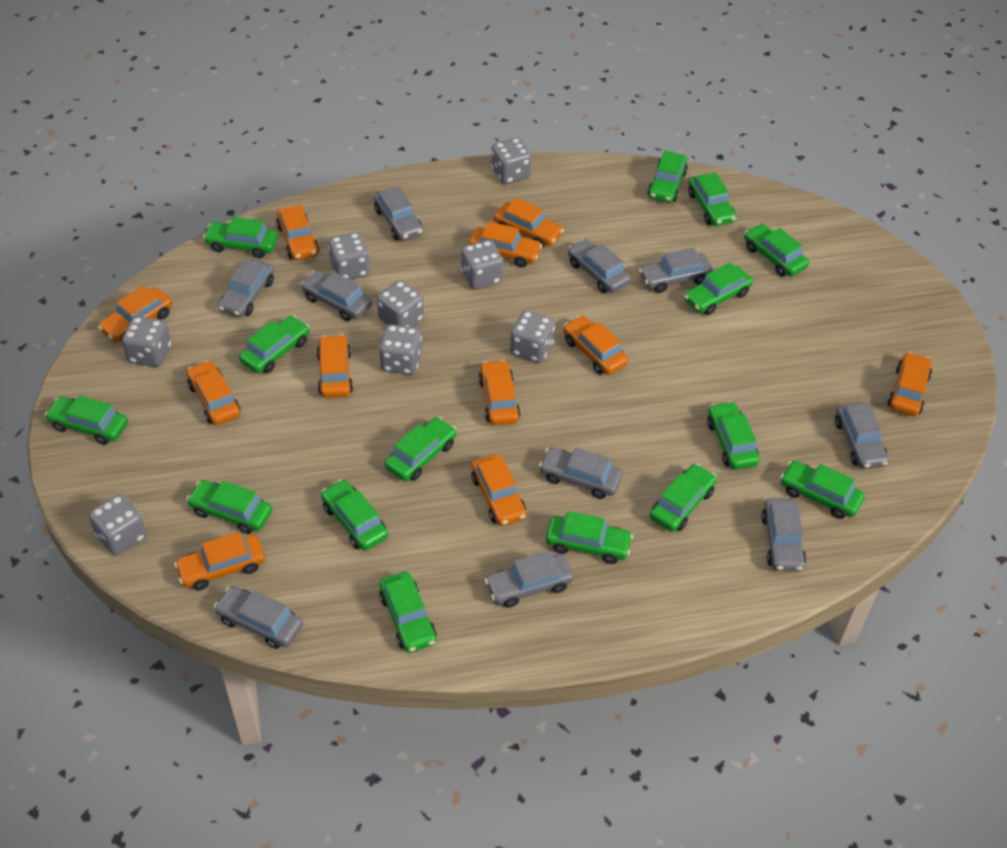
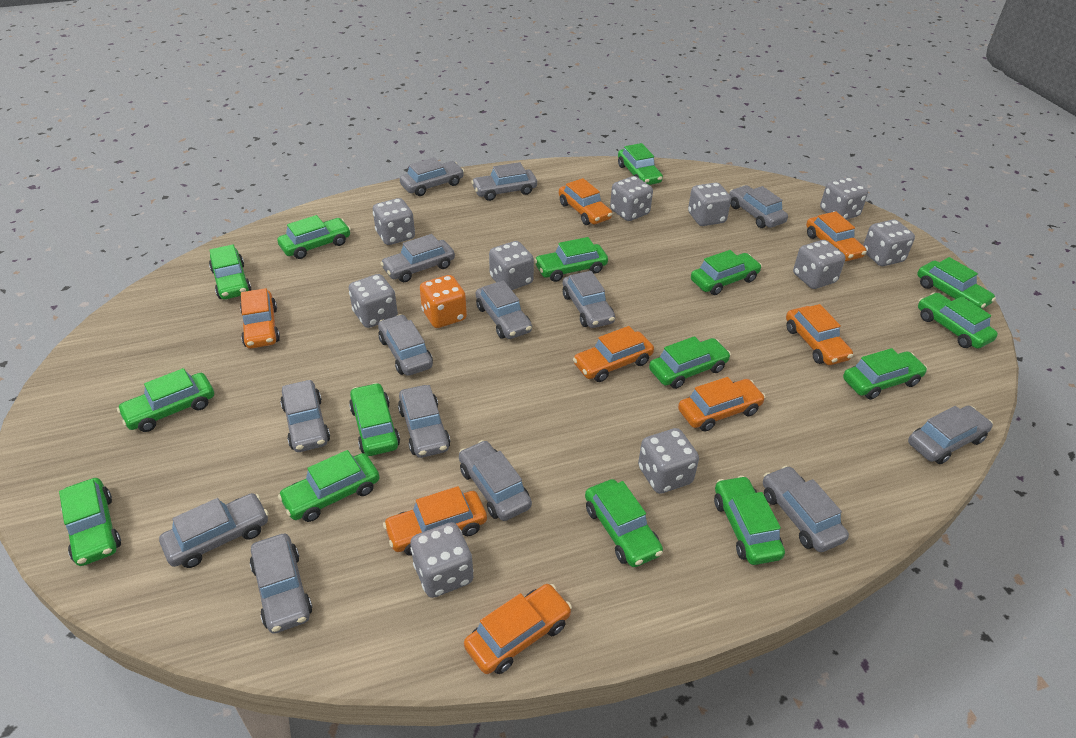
grey car: 10 -> 14
grey dice: 8 -> 10
orange car: 11 -> 8
orange dice: 0 -> 1

